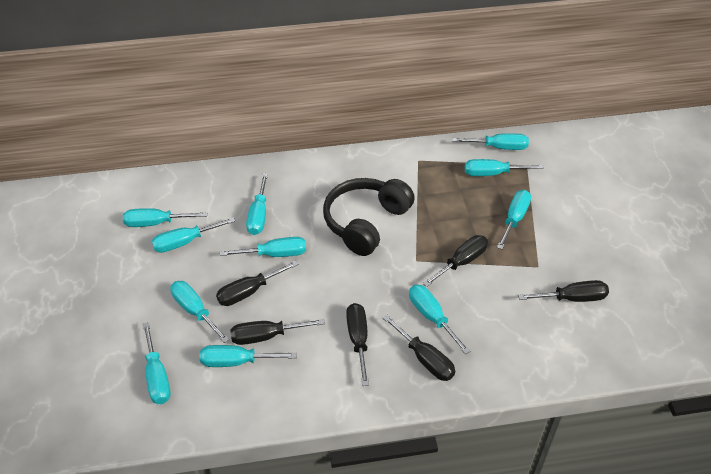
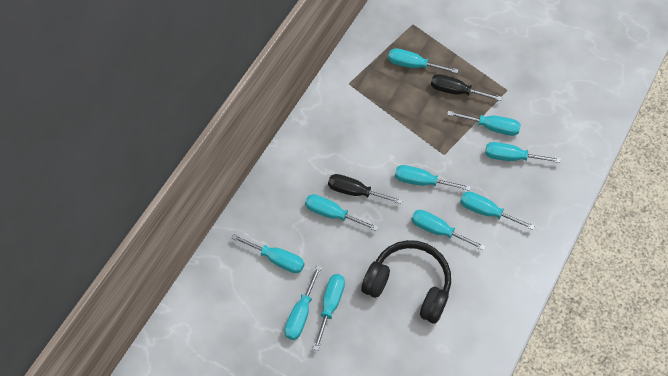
black screwdriver: 6 -> 2
turquoise screwdriver: 11 -> 10

